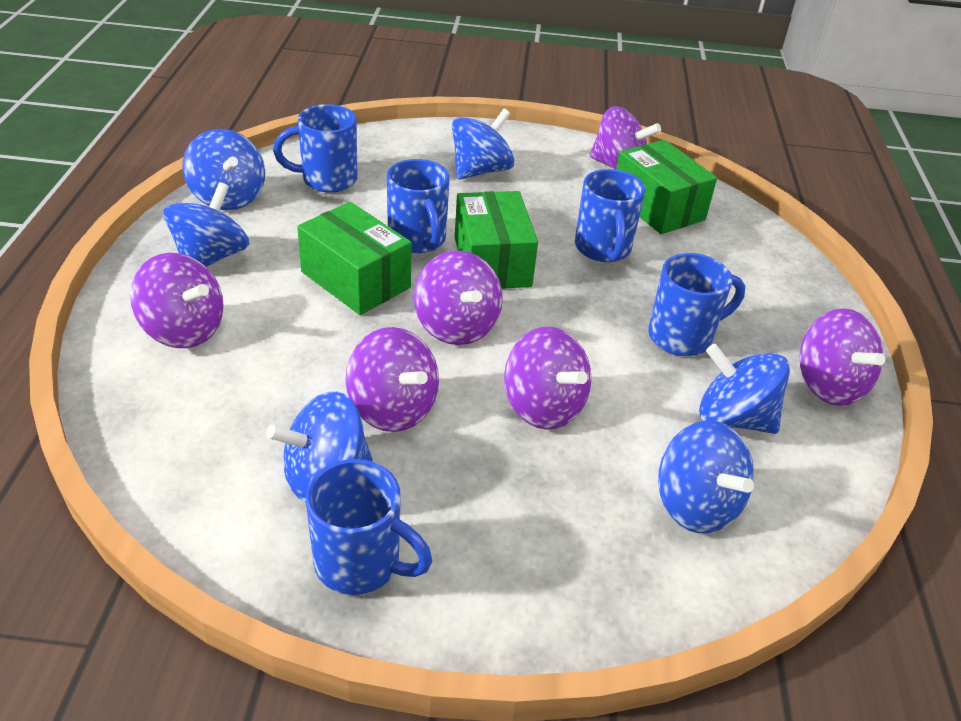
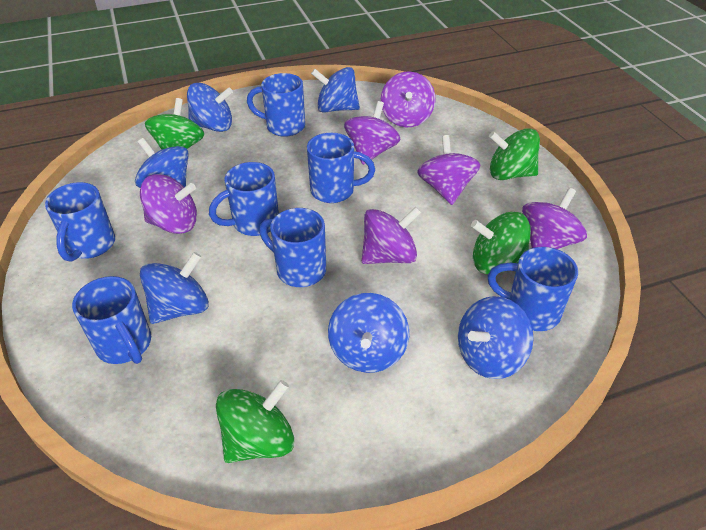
blue mug: 5 -> 7
green box: 3 -> 0
green spinning top: 0 -> 4

